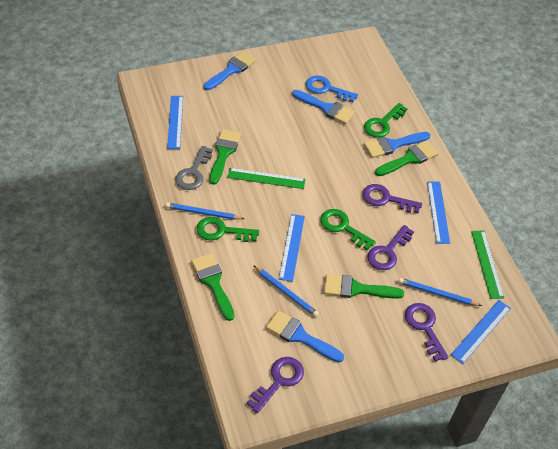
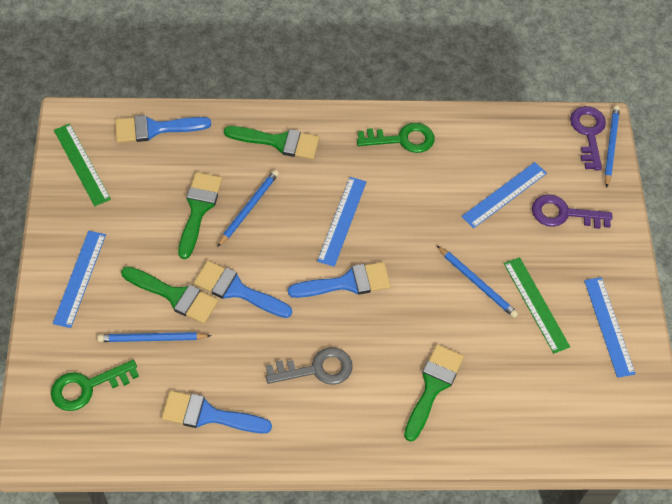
blue key: 1 -> 0
blue pencil: 3 -> 4
green key: 3 -> 2
purple key: 4 -> 2

